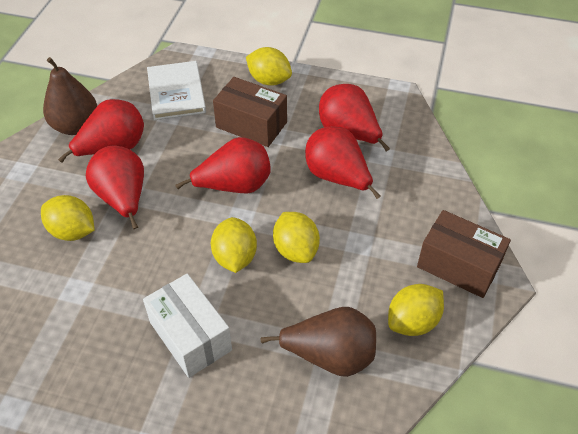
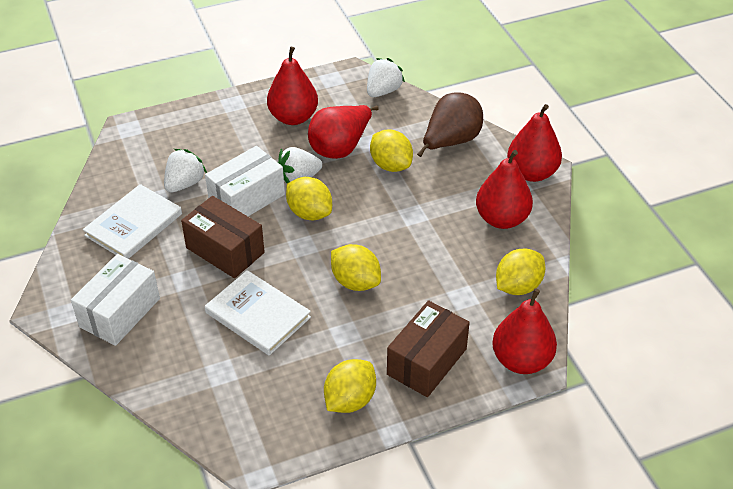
brown pear: 2 -> 1
white book: 1 -> 2
white box: 1 -> 2
white strawberry: 0 -> 3

